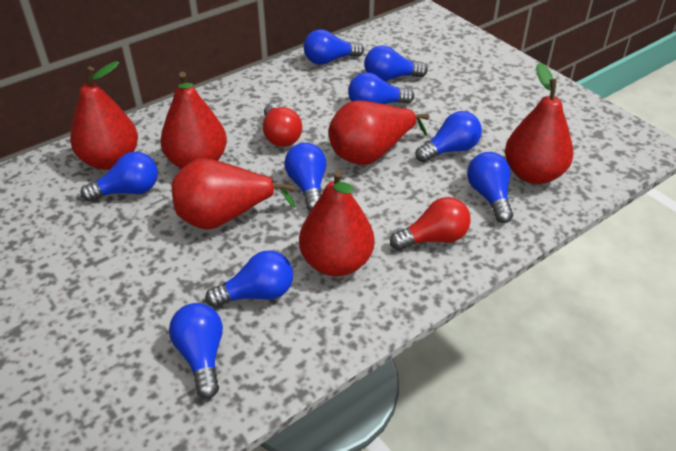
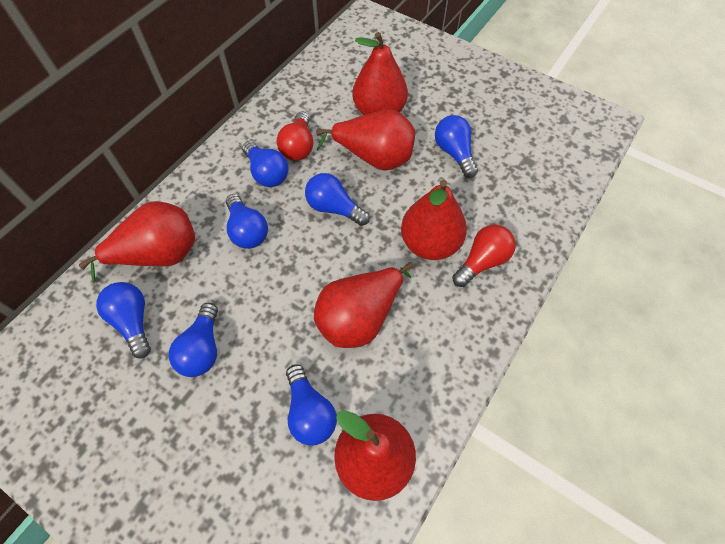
blue light bulb: 9 -> 7

